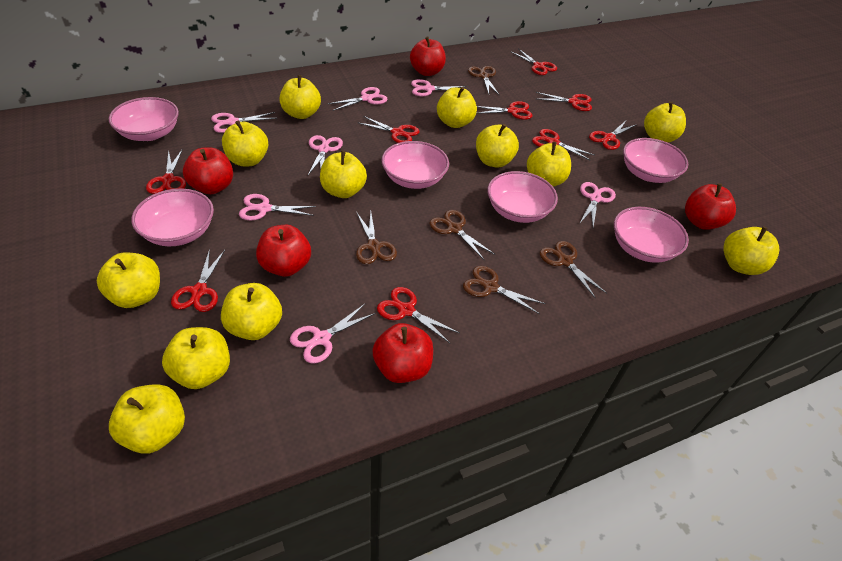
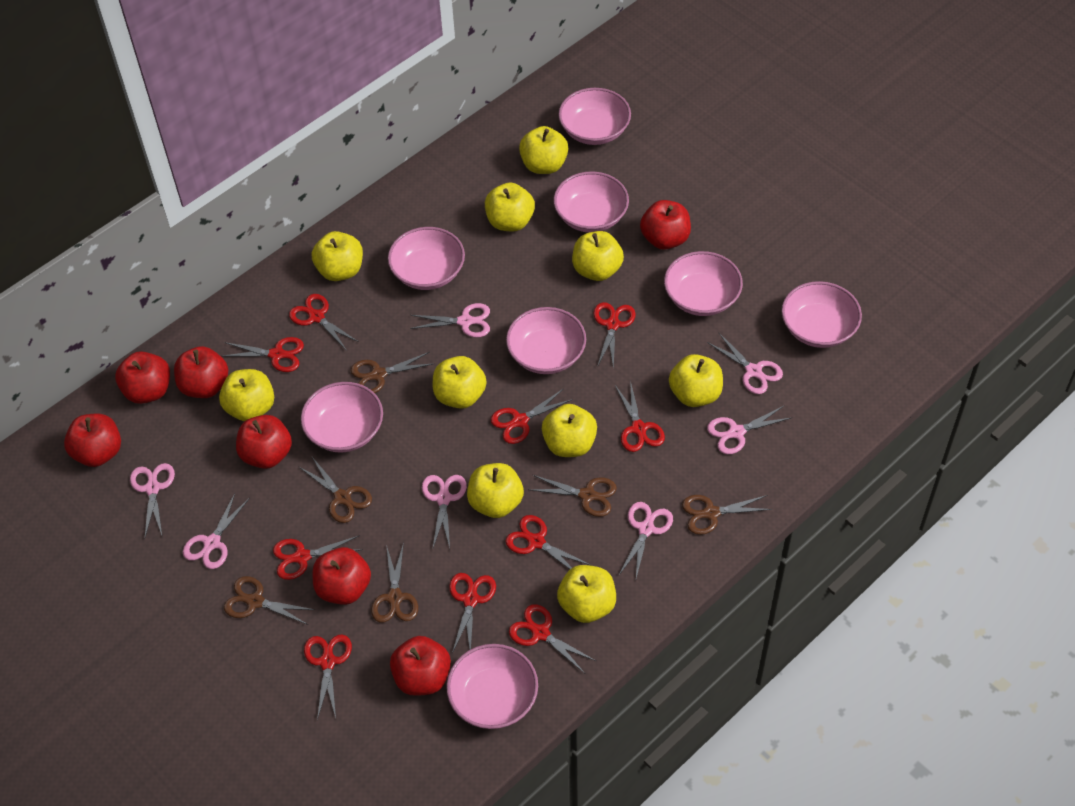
brown scissors: 5 -> 6
pink bowl: 6 -> 8
red apple: 5 -> 7
red scissors: 9 -> 10
yellow apple: 12 -> 10

